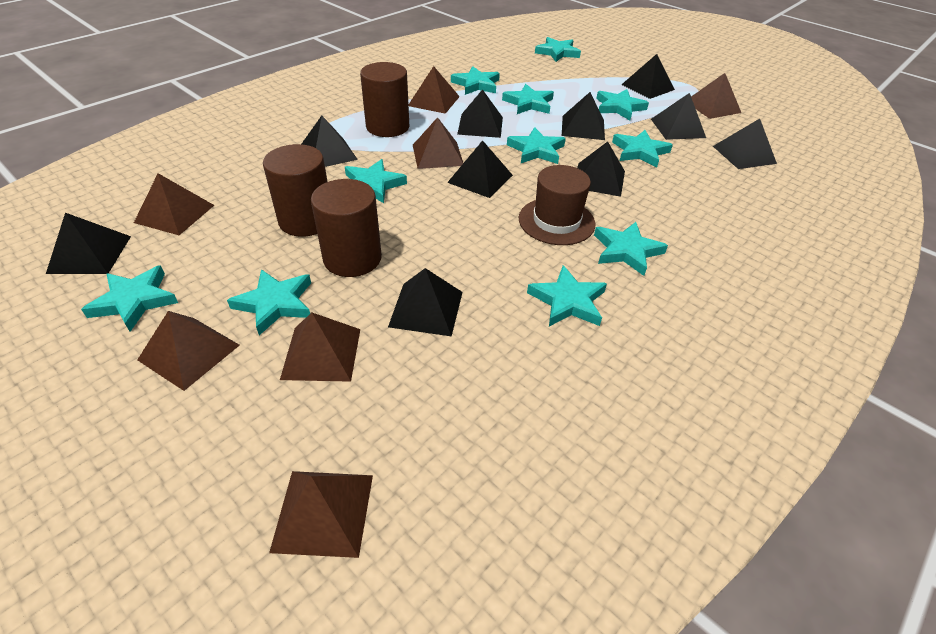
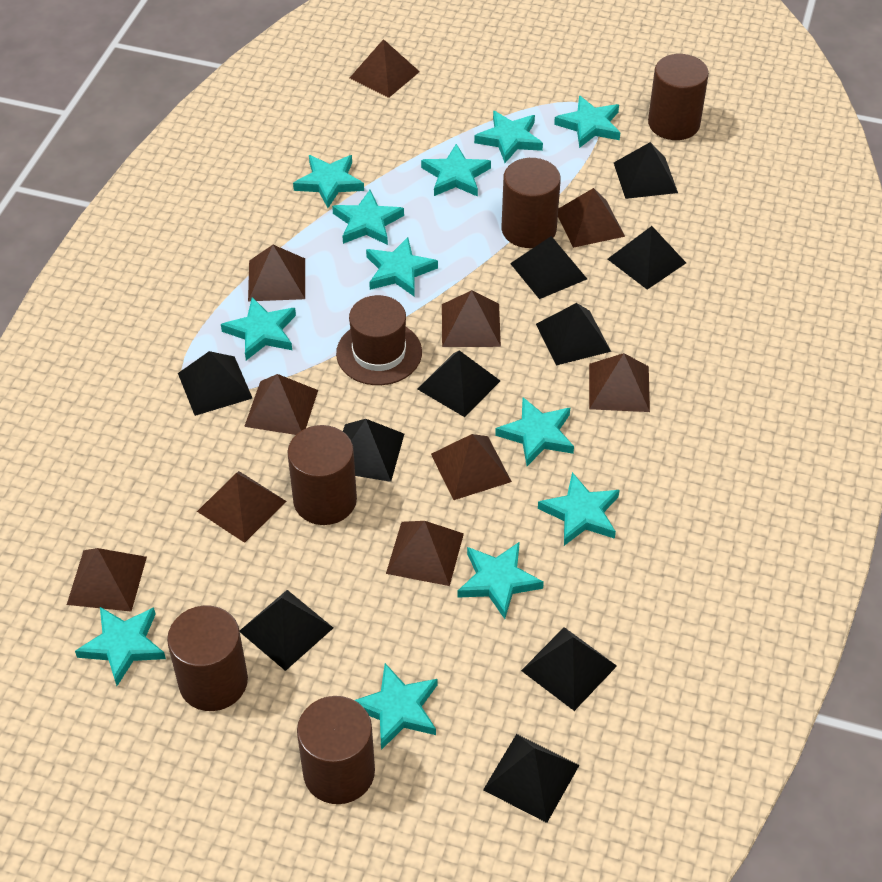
brown cylinder: 3 -> 5
brown pyramid: 7 -> 10
turquoise star: 11 -> 12

